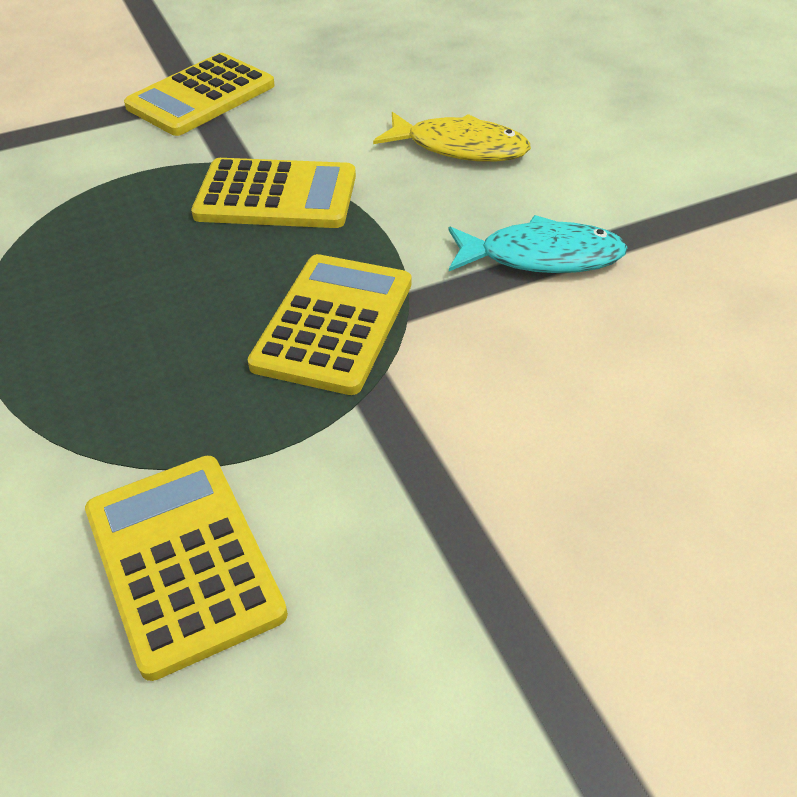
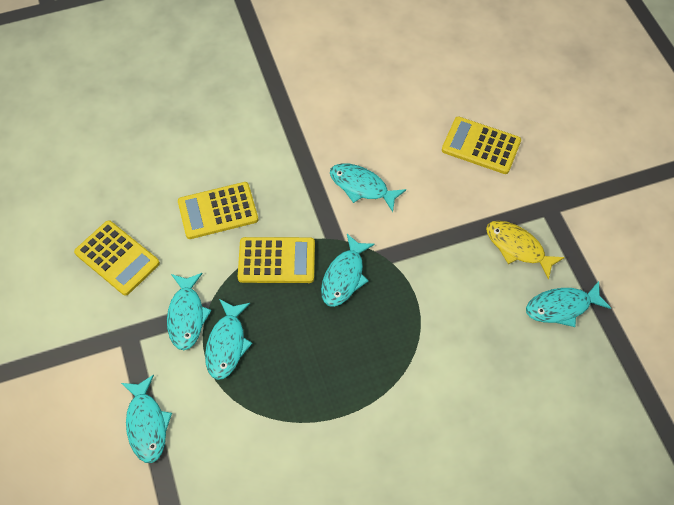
turquoise fish: 1 -> 6

